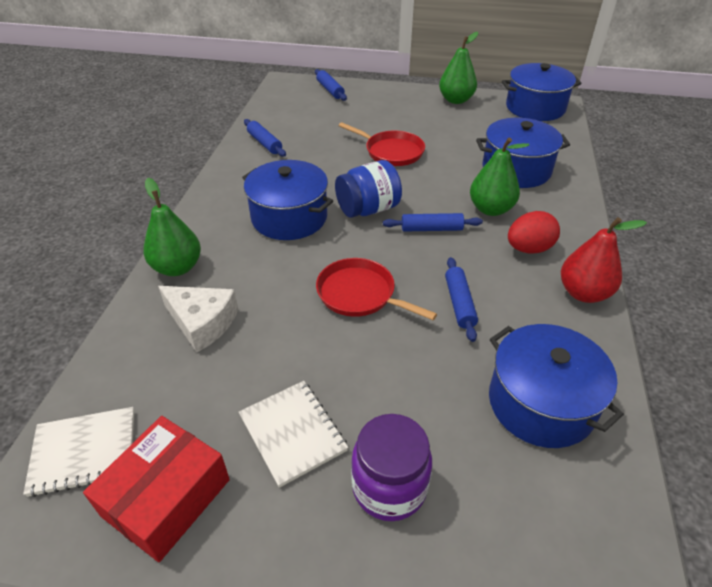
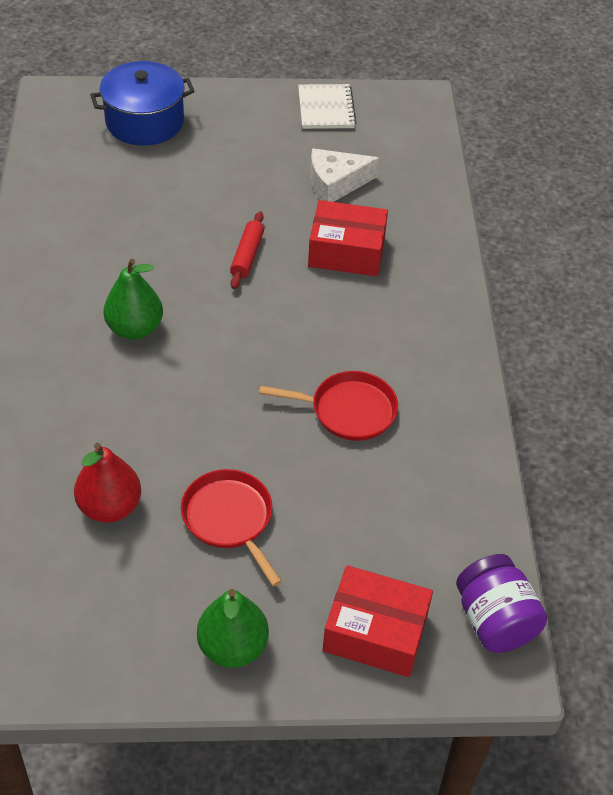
blue jar: 1 -> 0
blue pot: 4 -> 1
blue rolling pin: 4 -> 0
green pear: 3 -> 2
red box: 1 -> 2
red egg: 1 -> 0
red rolling pin: 0 -> 1
white notebook: 2 -> 1

